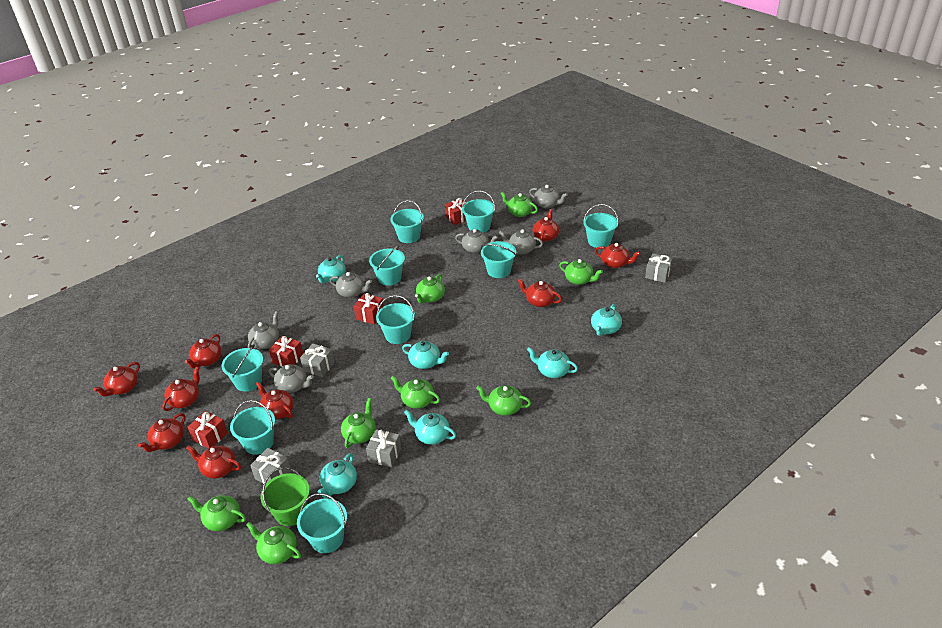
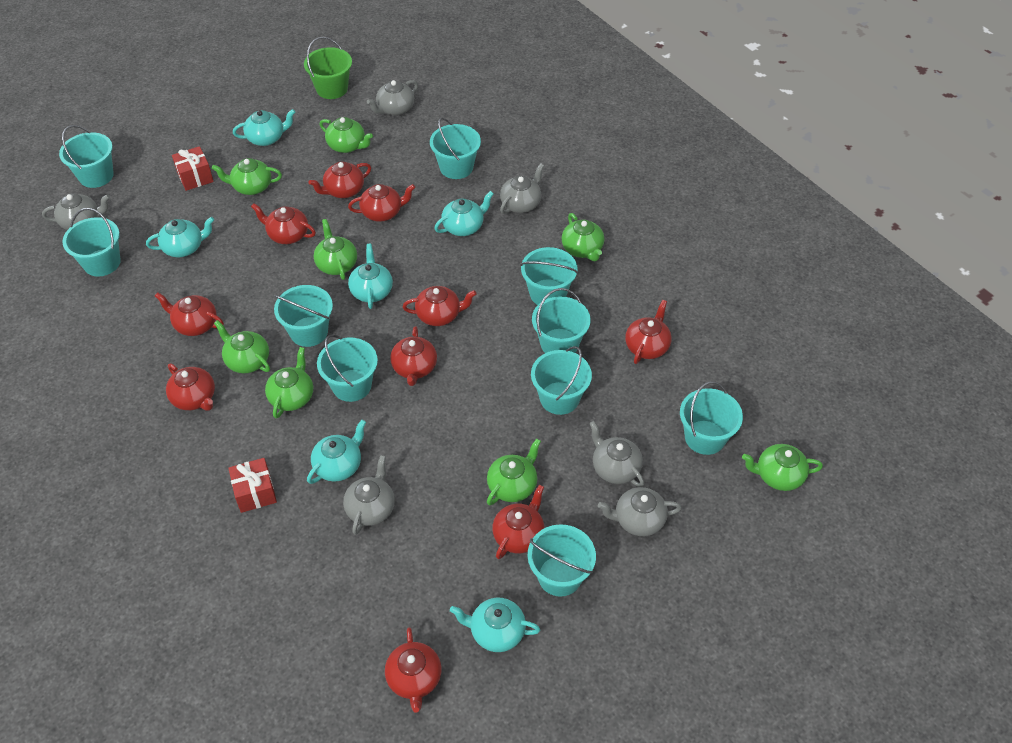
grey gift: 4 -> 0
red gift: 4 -> 2
red teapot: 9 -> 10
turquoise bucket: 9 -> 10

